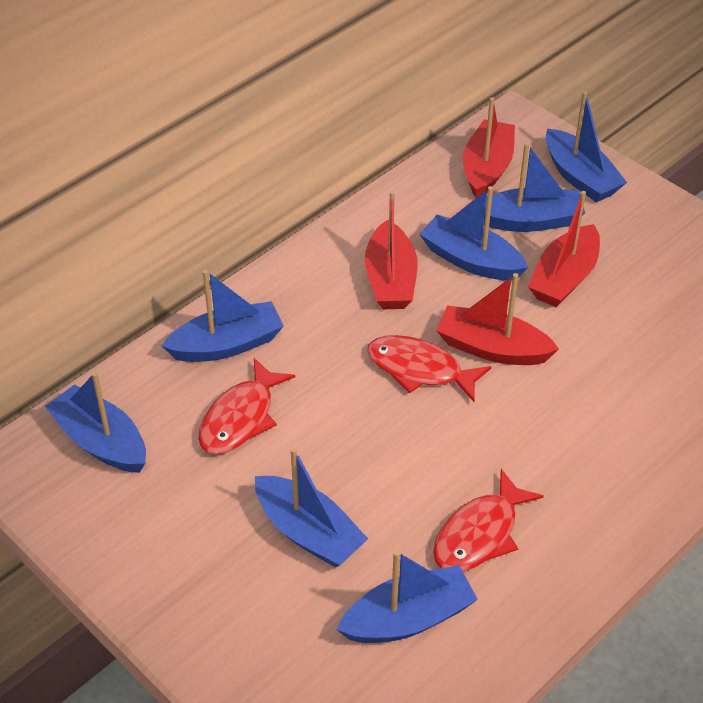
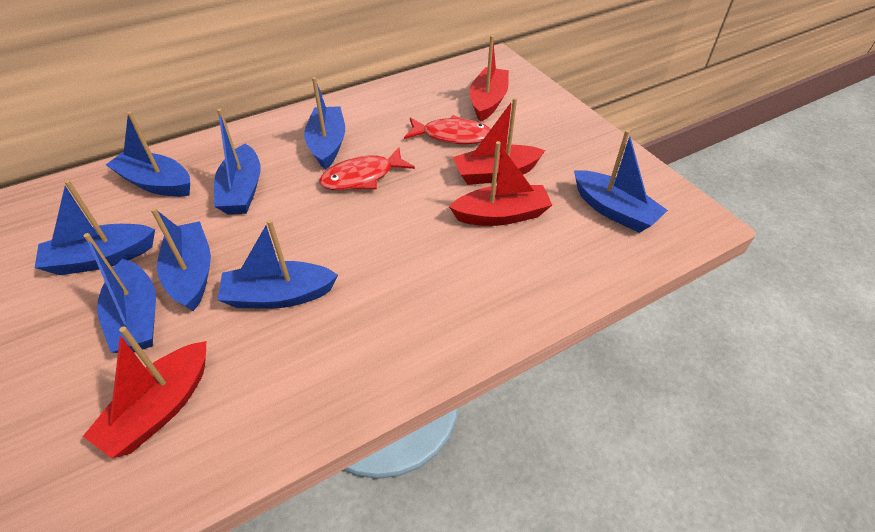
blue boat: 7 -> 8
red fish: 3 -> 2

